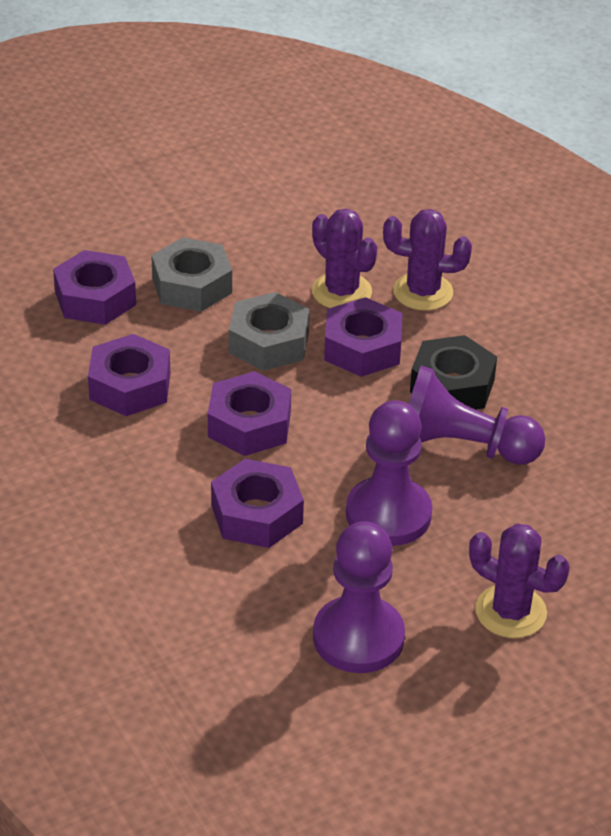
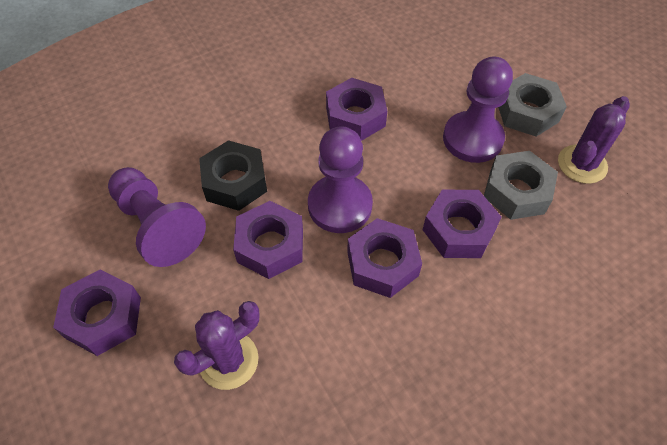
purple cactus: 3 -> 2

